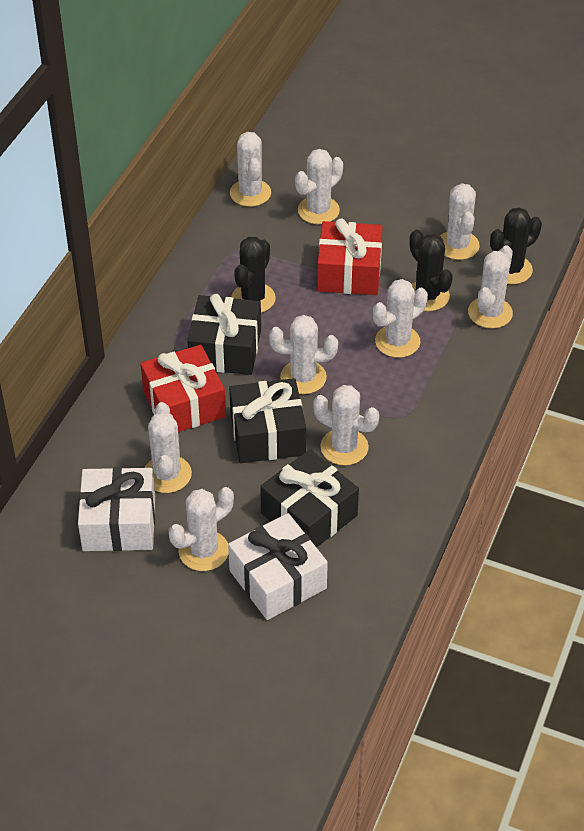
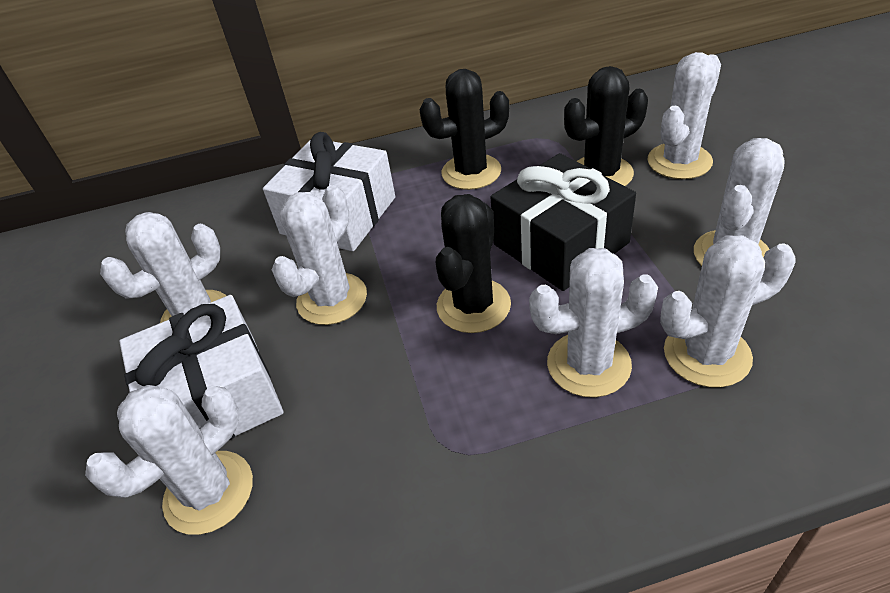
black gift: 3 -> 1
red gift: 2 -> 0
white cactus: 9 -> 7

